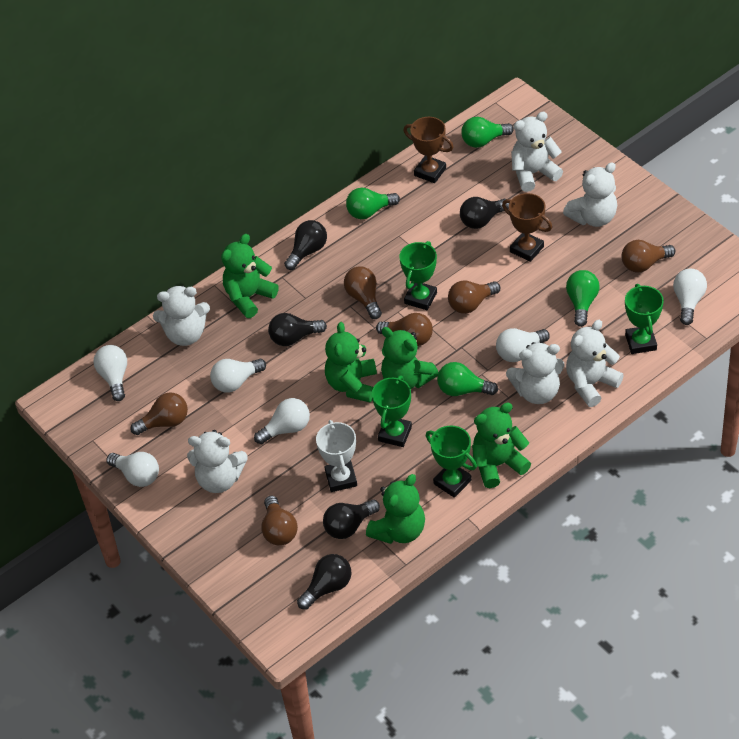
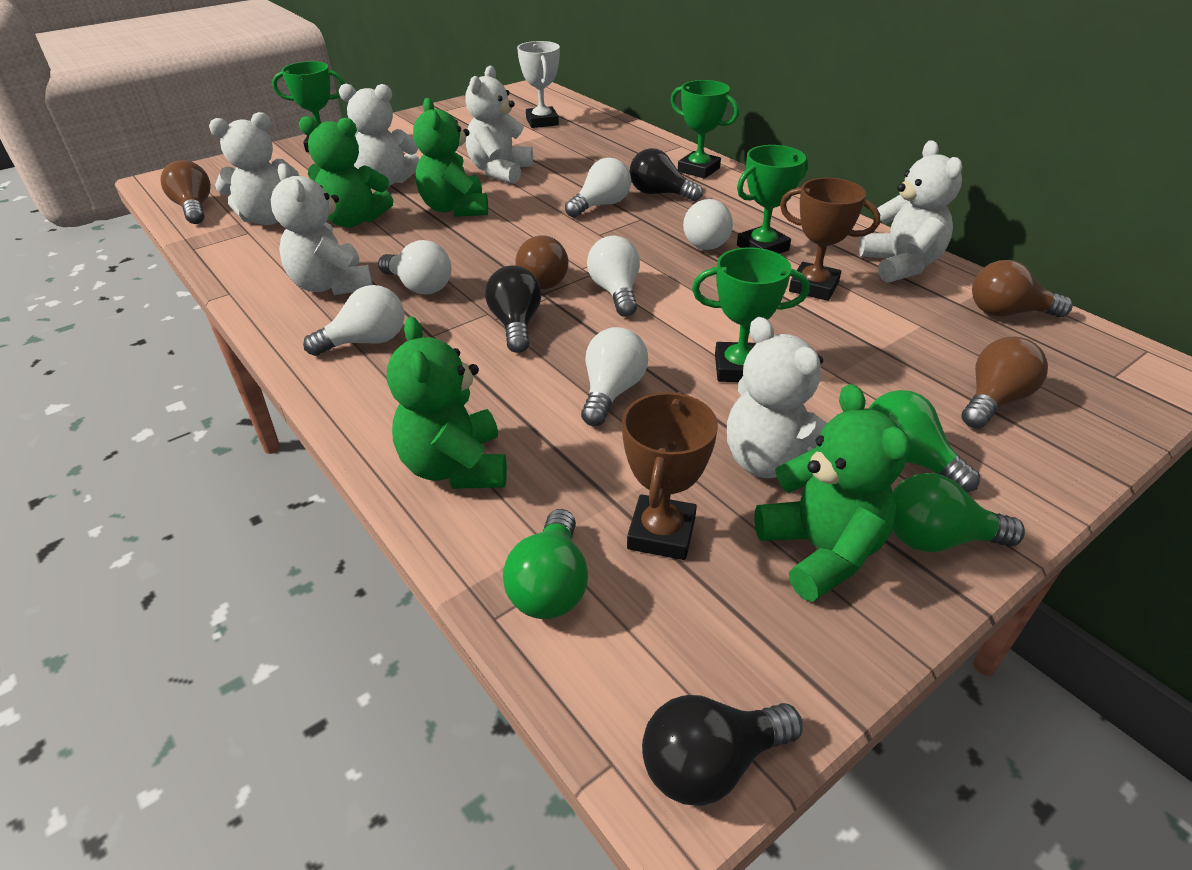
black light bulb: 5 -> 3
brown light bulb: 6 -> 4
green light bulb: 4 -> 3
green teddy bear: 5 -> 4

